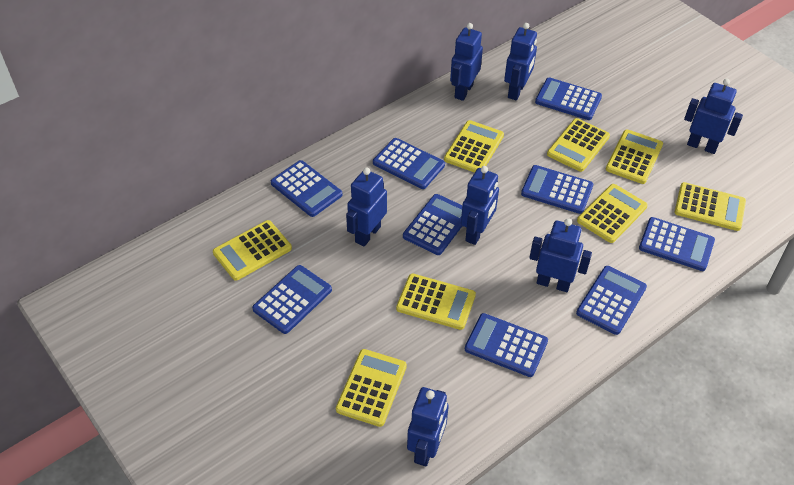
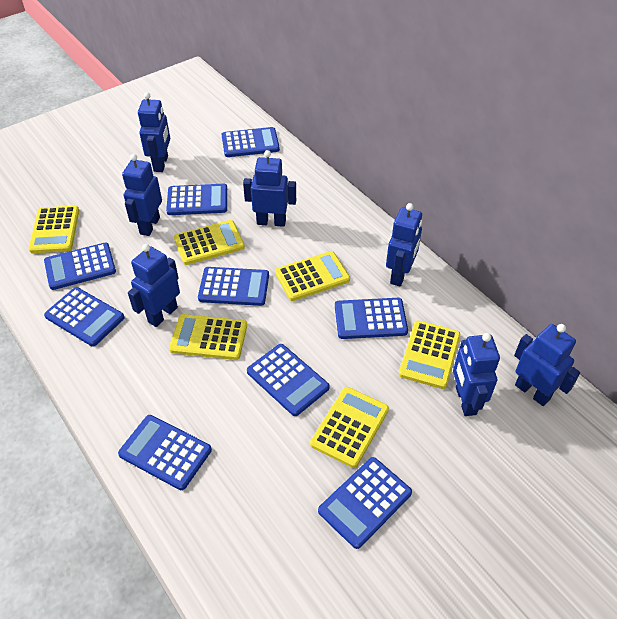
yellow calculator: 8 -> 6

